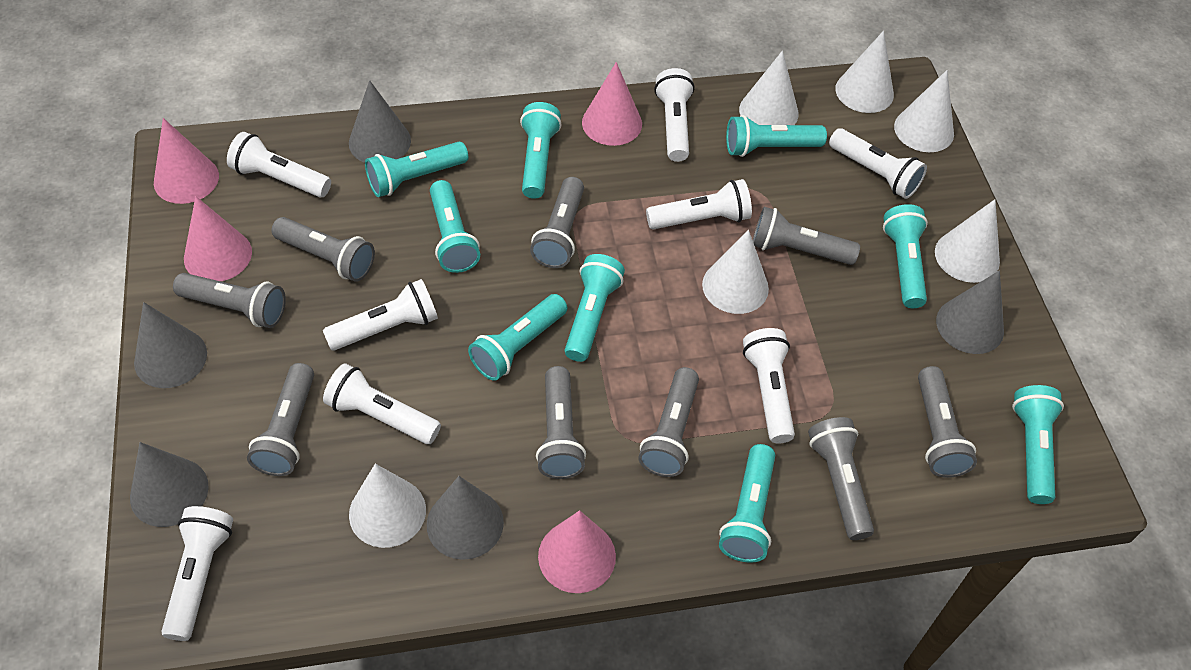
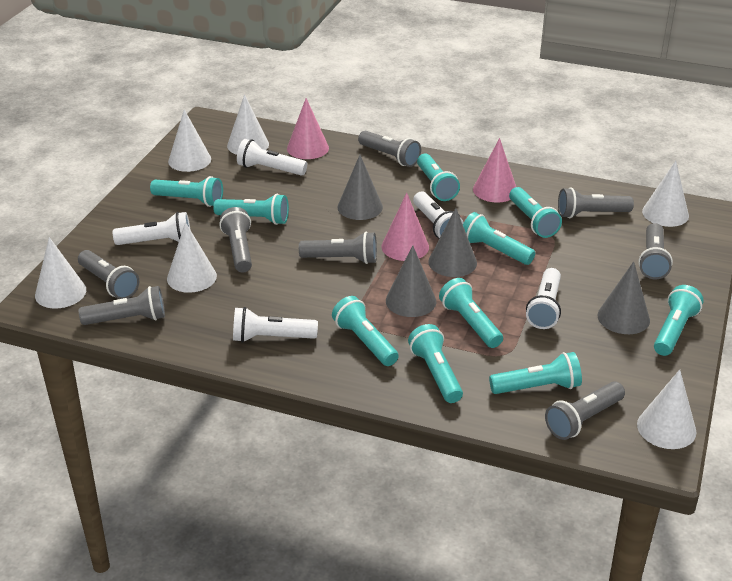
grey cone: 5 -> 4
grey flashlight: 9 -> 8
pink cone: 4 -> 3
turquoise flashlight: 9 -> 10
white flashlight: 8 -> 5

